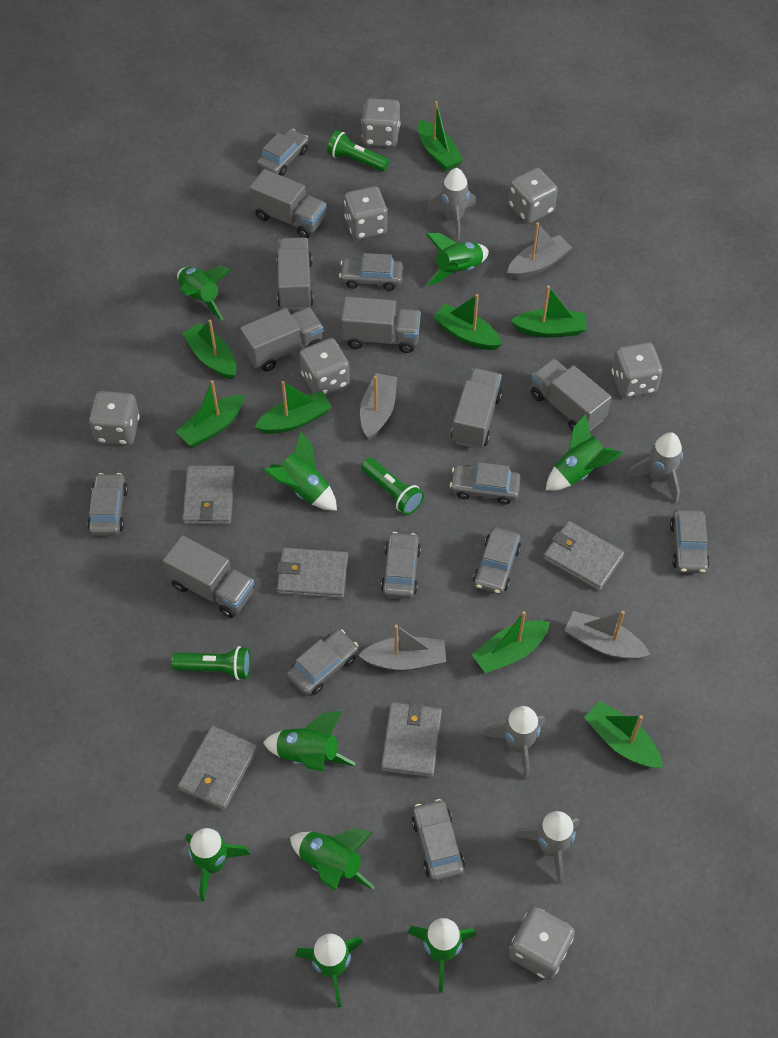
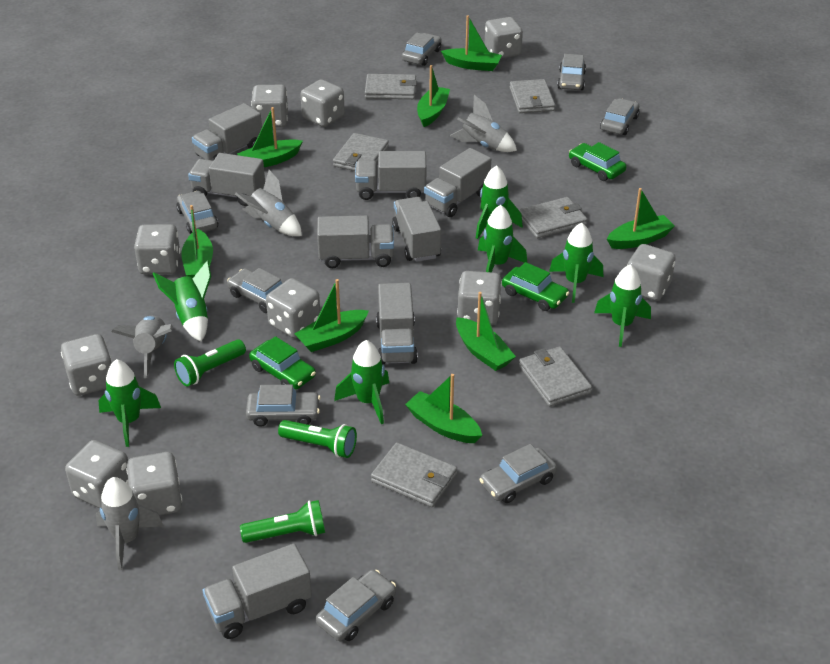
green car: 0 -> 3
green rocket: 9 -> 7
grey boat: 4 -> 0
grey car: 9 -> 8
grey dice: 7 -> 10
grey truck: 7 -> 8
grey wallet: 5 -> 6

